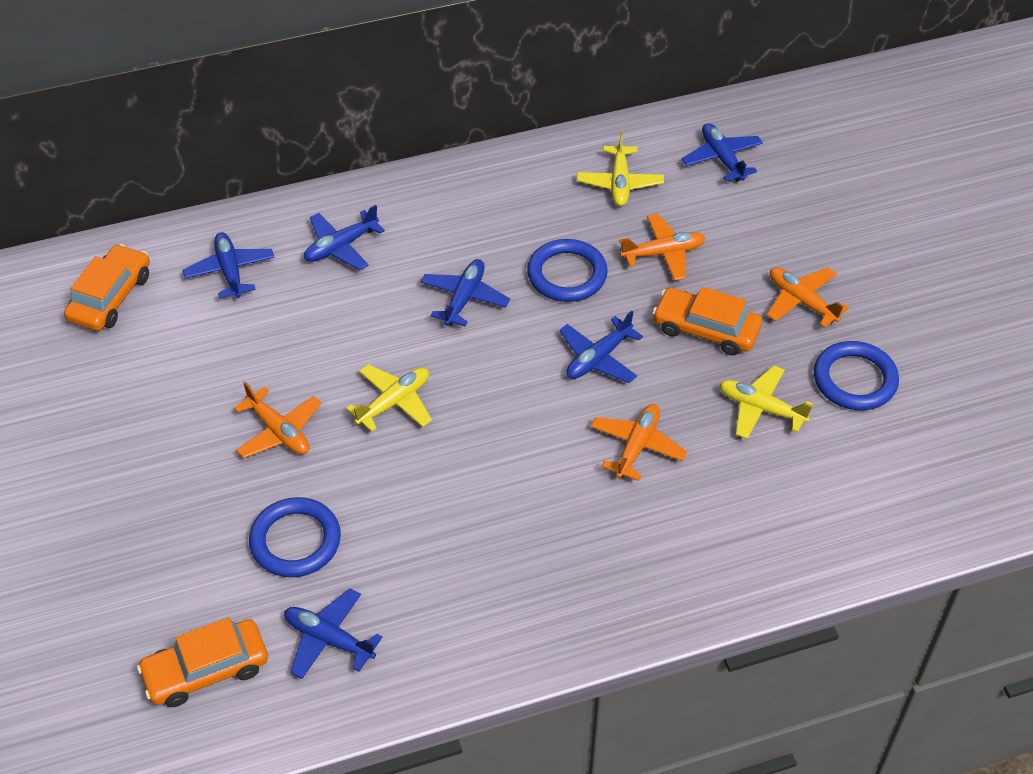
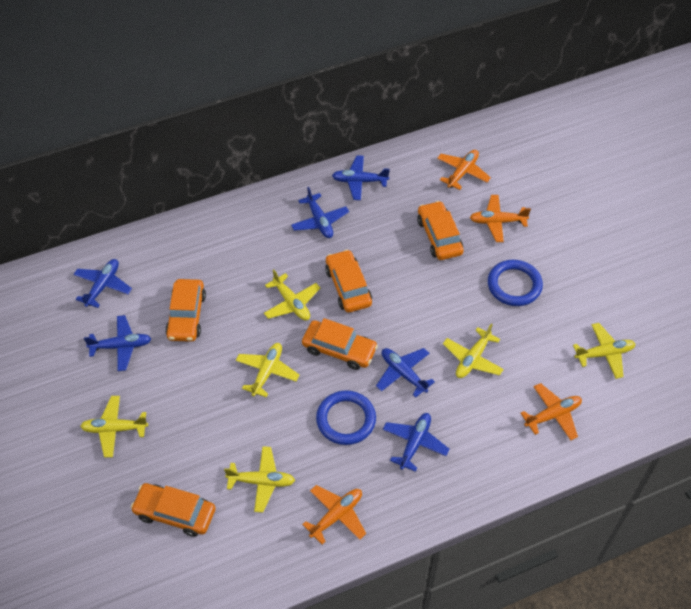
blue ring: 3 -> 2
orange car: 3 -> 5
yellow plane: 3 -> 6

